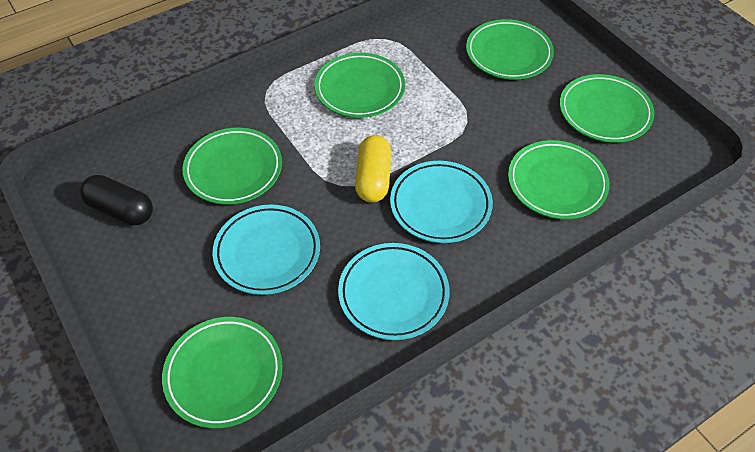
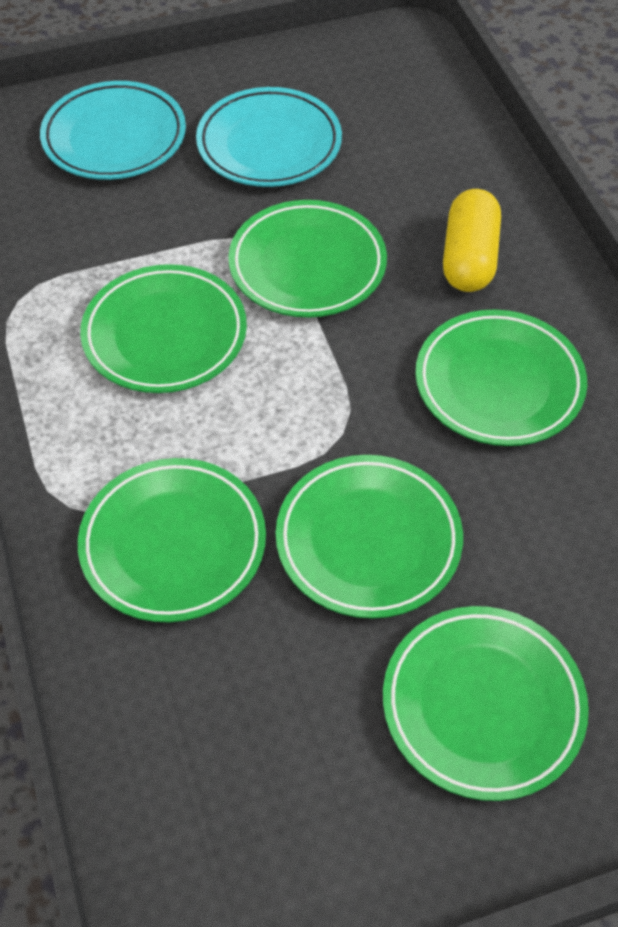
black capsule: 1 -> 0
turquoise plate: 3 -> 2

